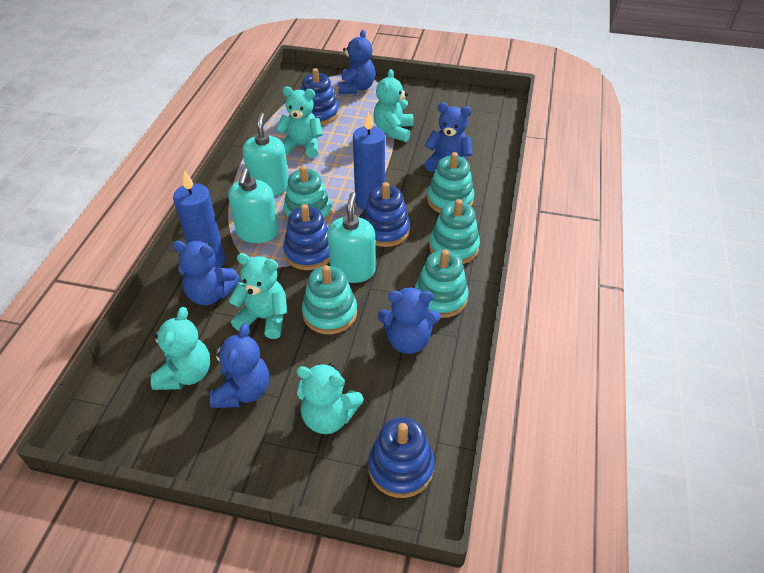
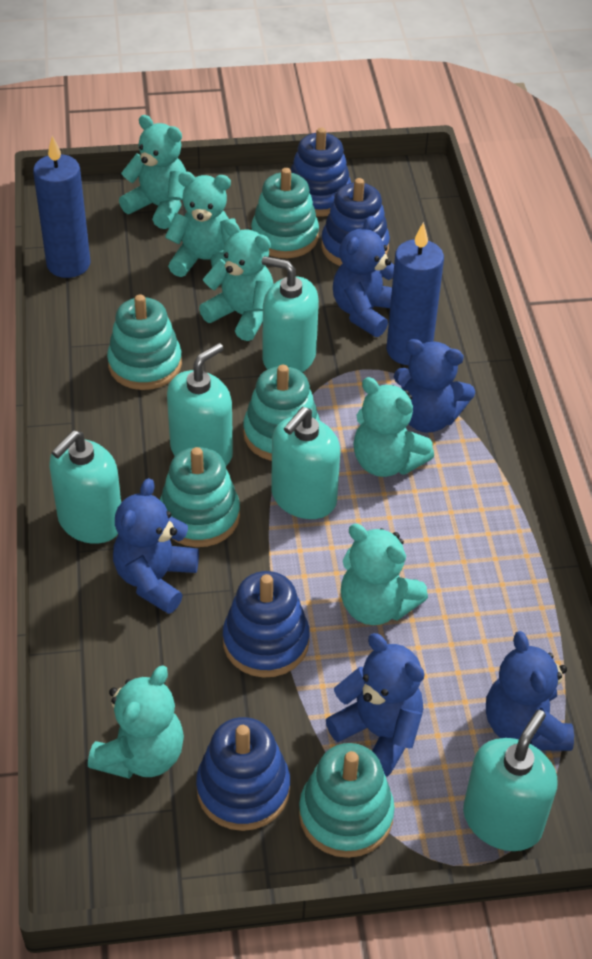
turquoise soap dispenser: 3 -> 5
turquoise teddy bear: 5 -> 6

